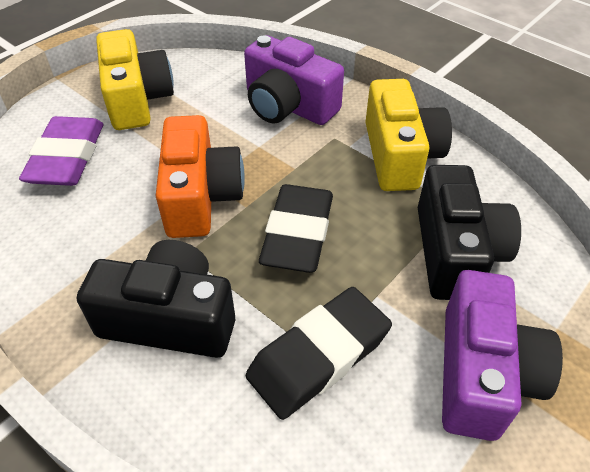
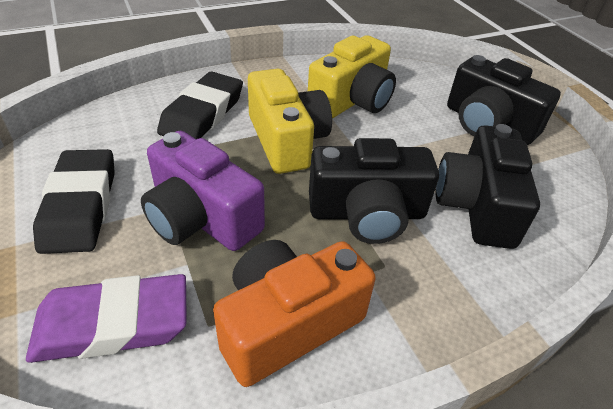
black camera: 2 -> 3
purple camera: 2 -> 1

